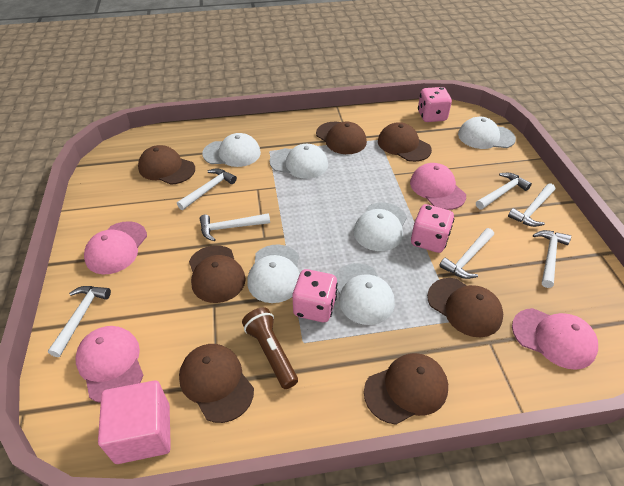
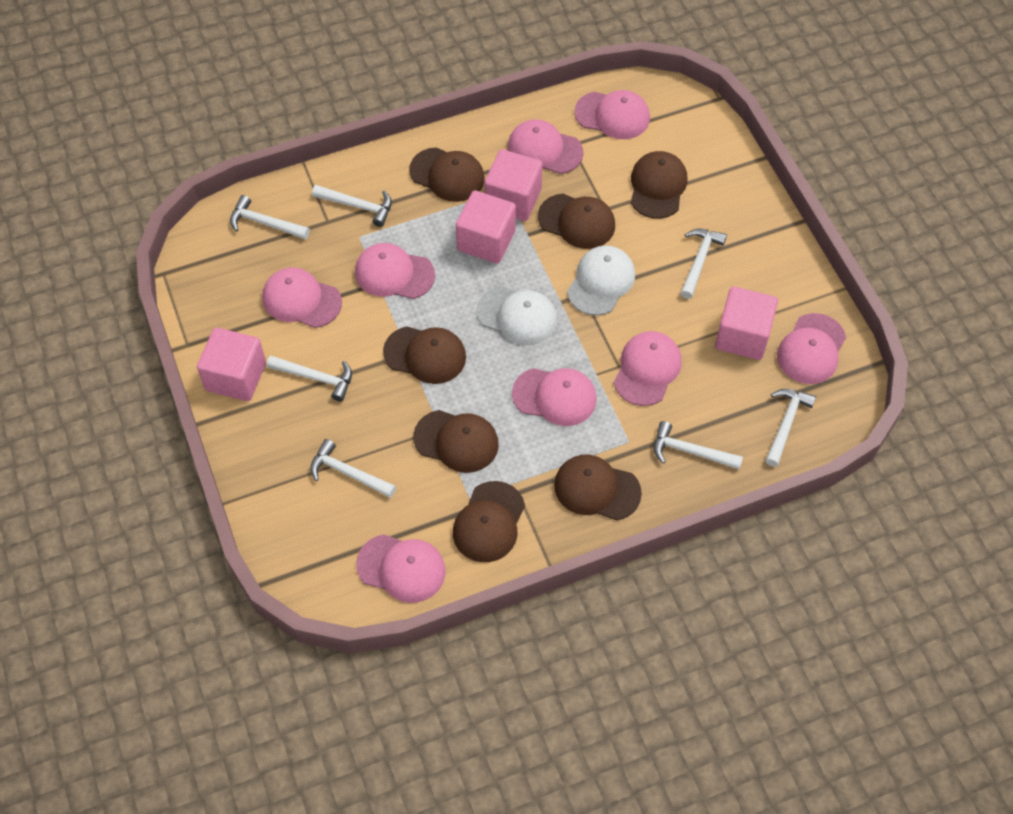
brown flashlight: 1 -> 0
pink cap: 4 -> 8
pink cube: 1 -> 4
pink dice: 3 -> 0
white cap: 6 -> 2

